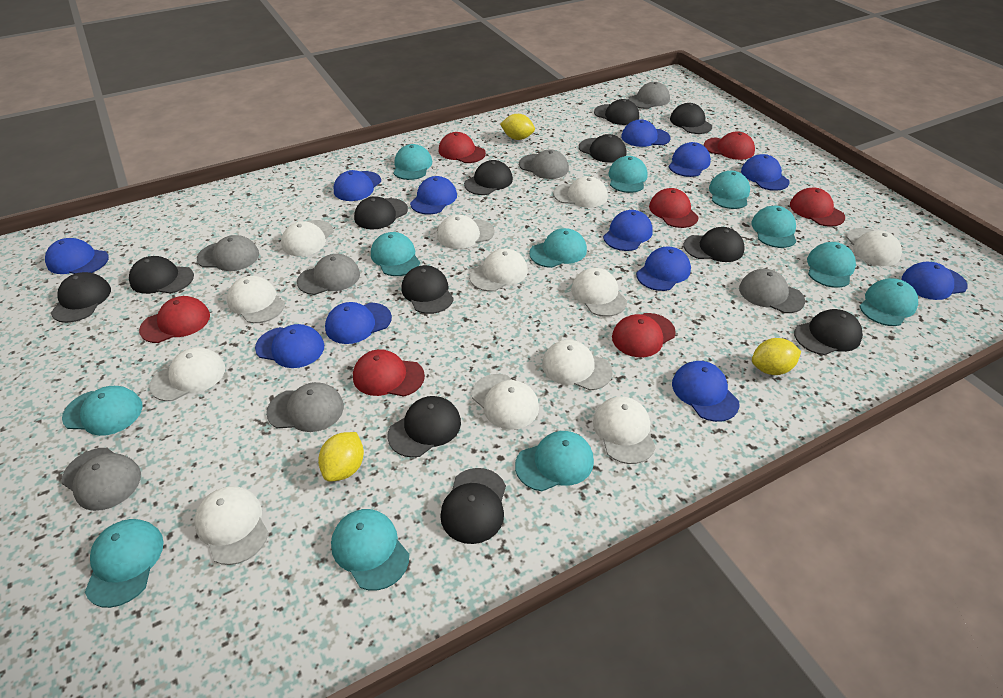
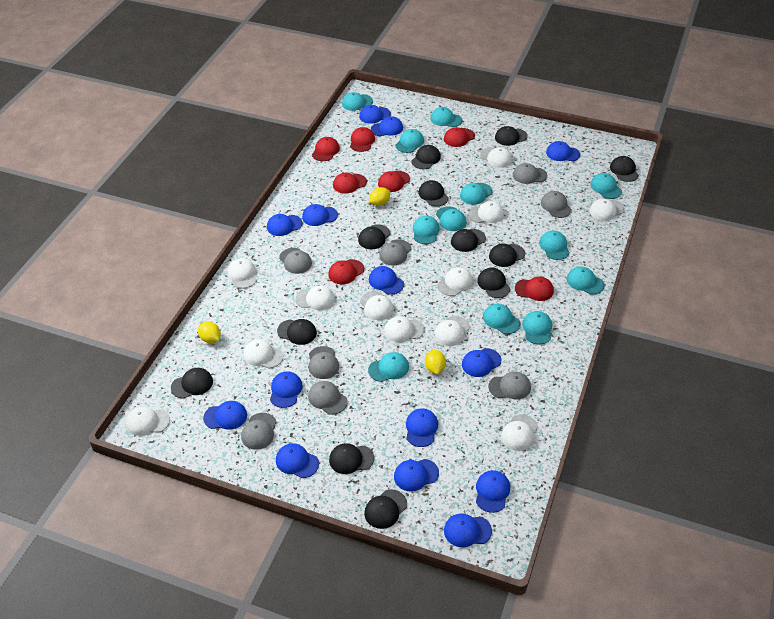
blue cap: 12 -> 14
grey cap: 7 -> 8

